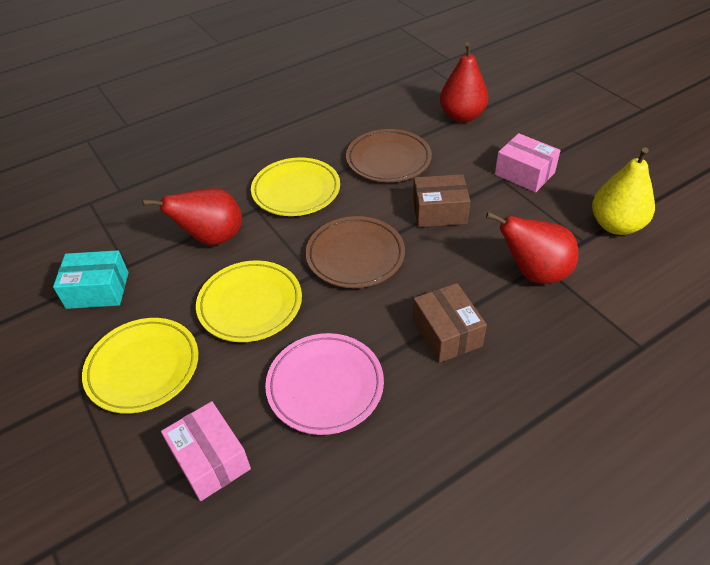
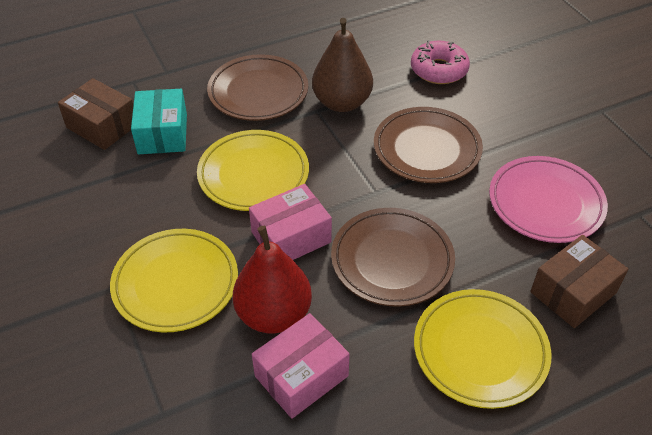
brown pear: 0 -> 1
brown plate: 2 -> 3
pink donut: 0 -> 1
red pear: 3 -> 1
yellow pear: 1 -> 0

